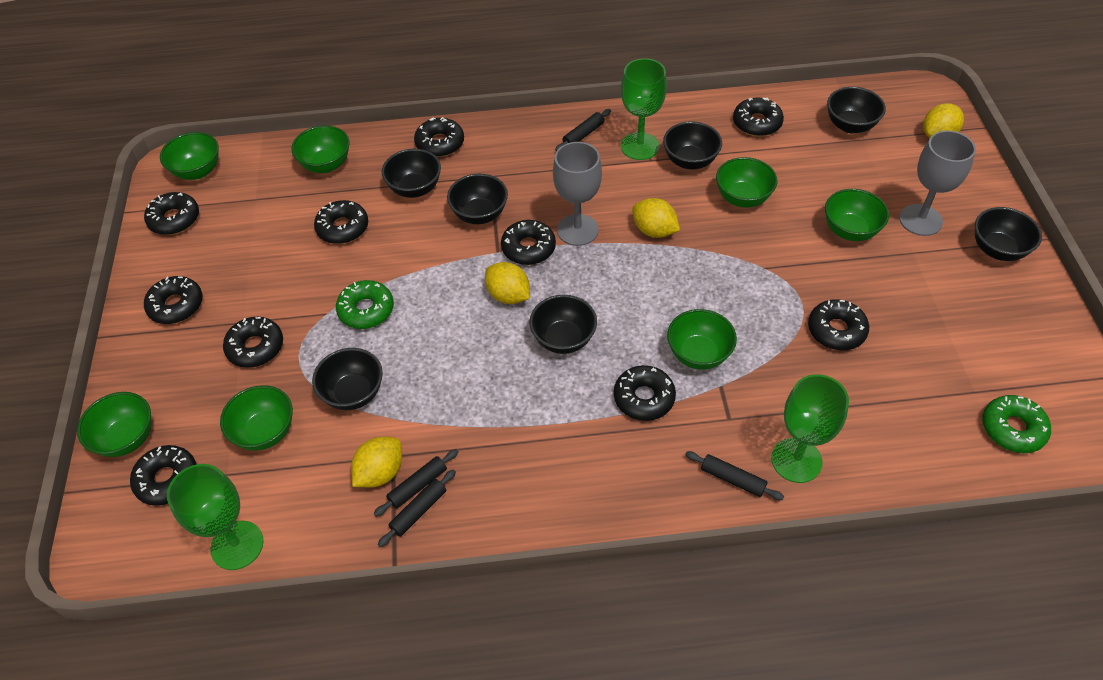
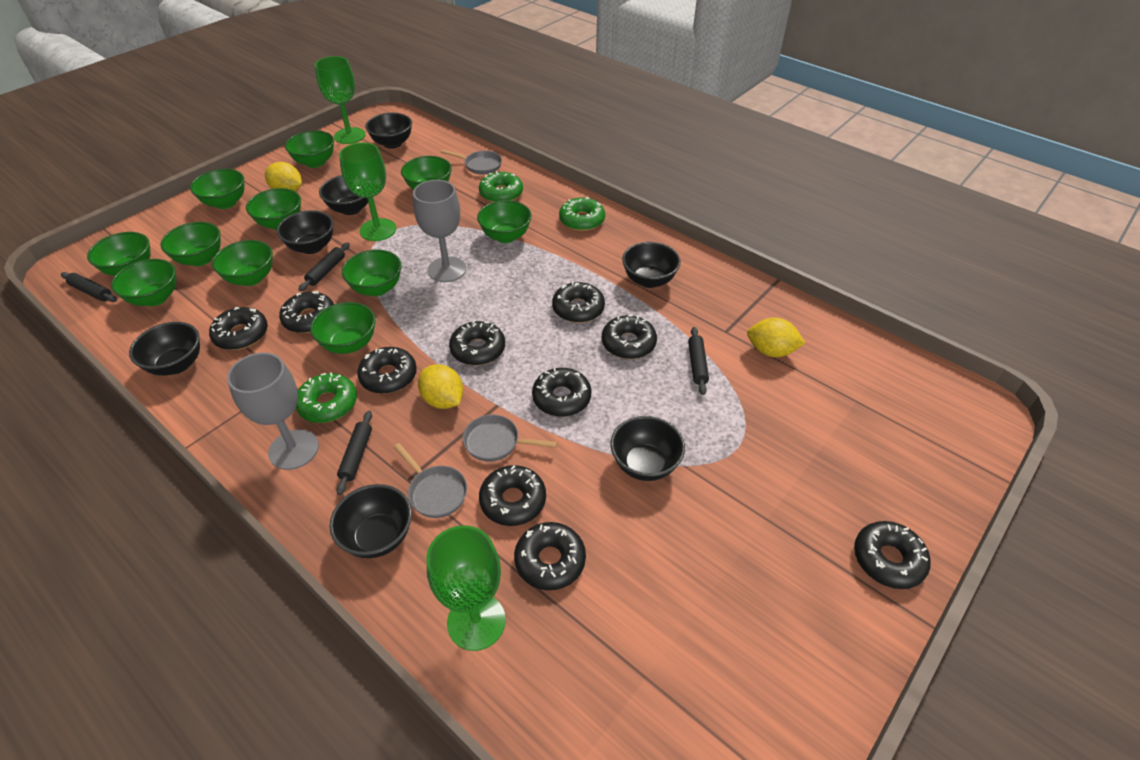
green bowl: 7 -> 11
green donut: 2 -> 3
grey pan: 0 -> 3
yellow lemon: 4 -> 3

